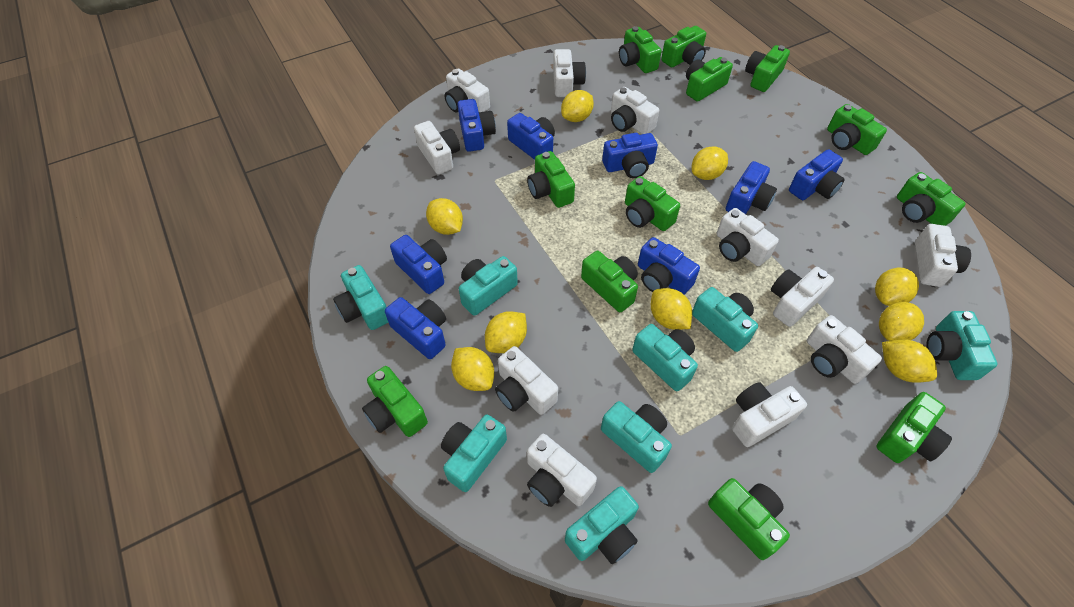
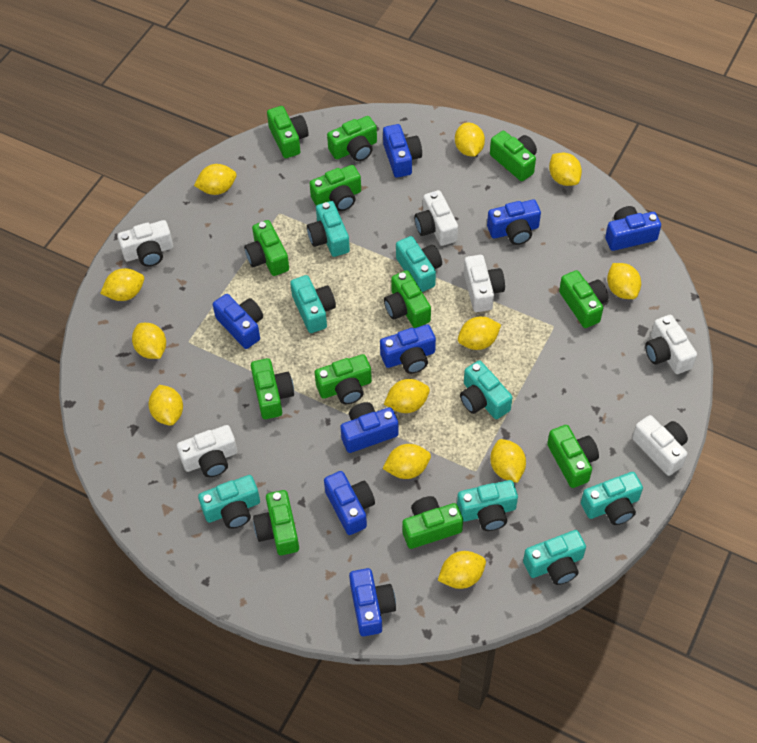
white camera: 11 -> 6
yellow lemon: 9 -> 12

